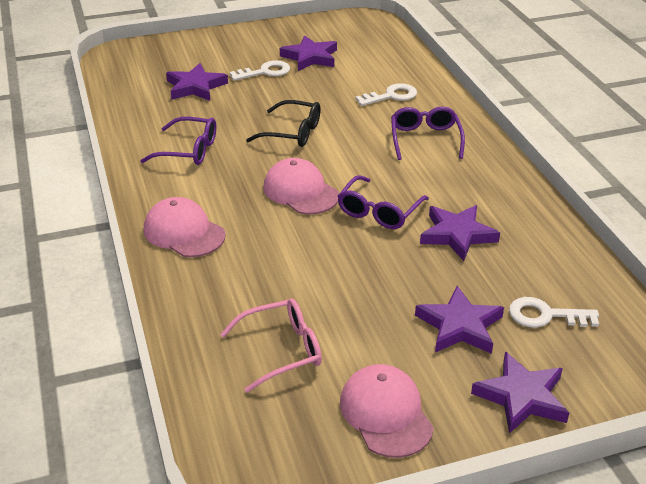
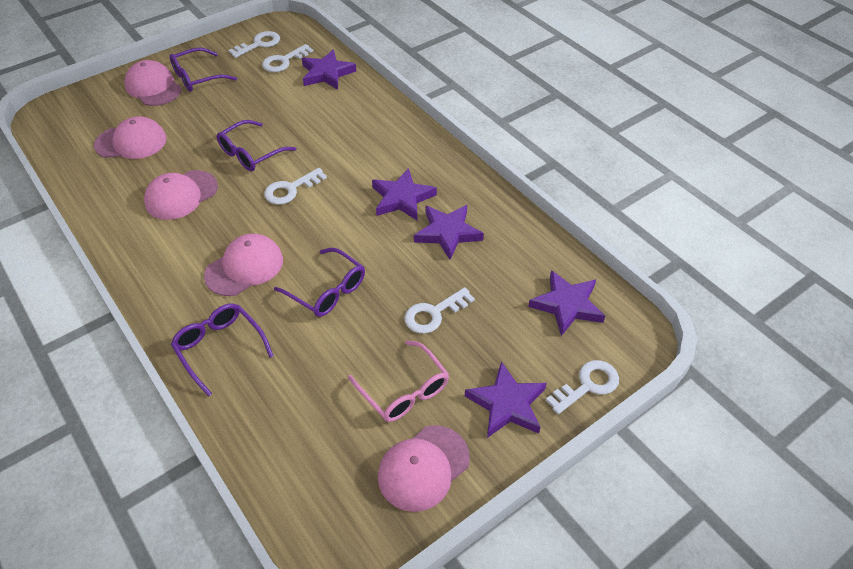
black glasses: 1 -> 0
pink cap: 3 -> 5
purple glasses: 3 -> 4
white key: 3 -> 5

